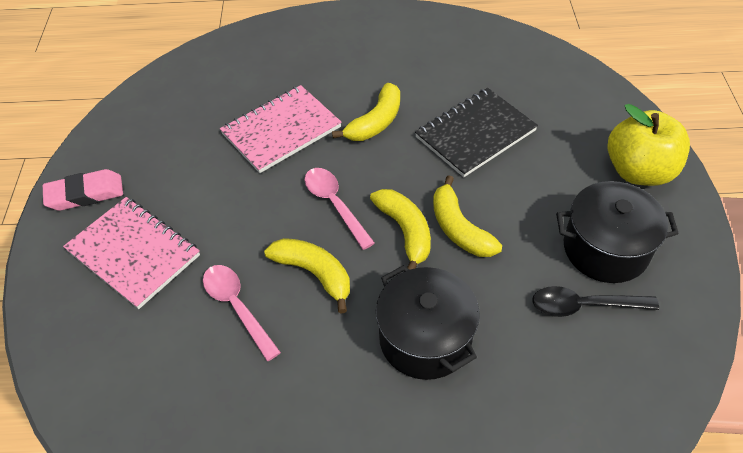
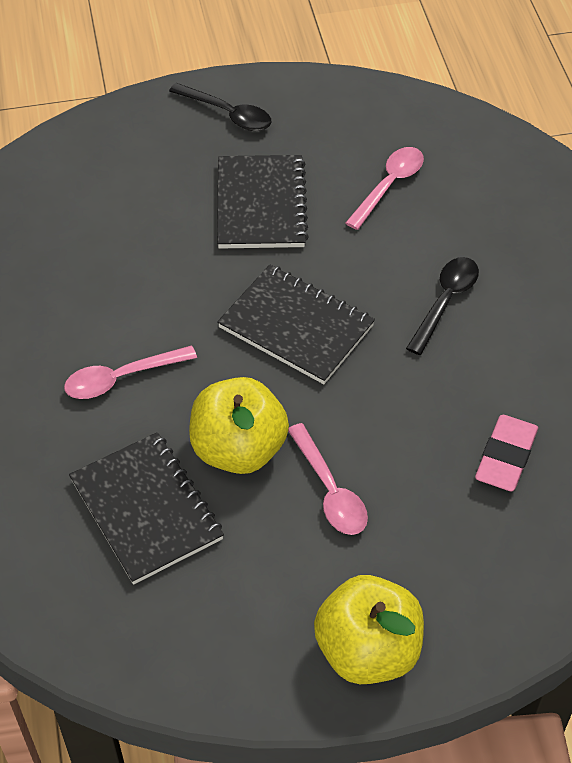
black notebook: 1 -> 3
black pot: 2 -> 0
black spoon: 1 -> 2
pink notebook: 2 -> 0
pink spoon: 2 -> 3
yellow apple: 1 -> 2
yellow banana: 4 -> 0

